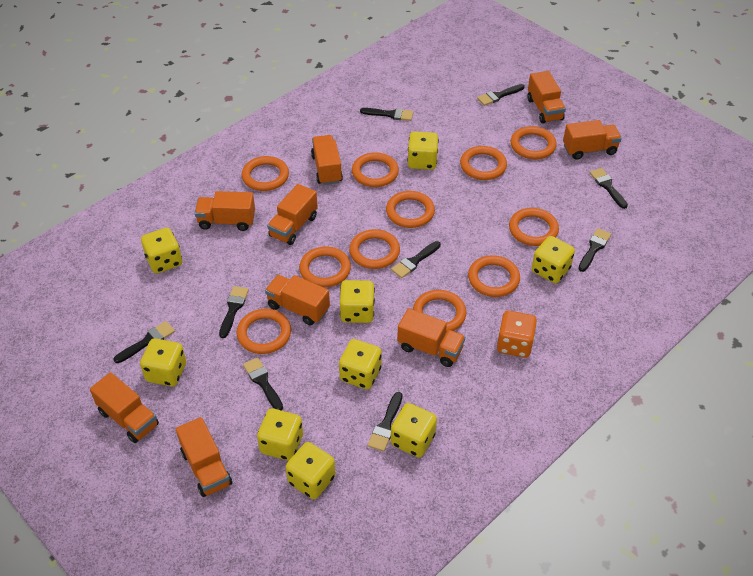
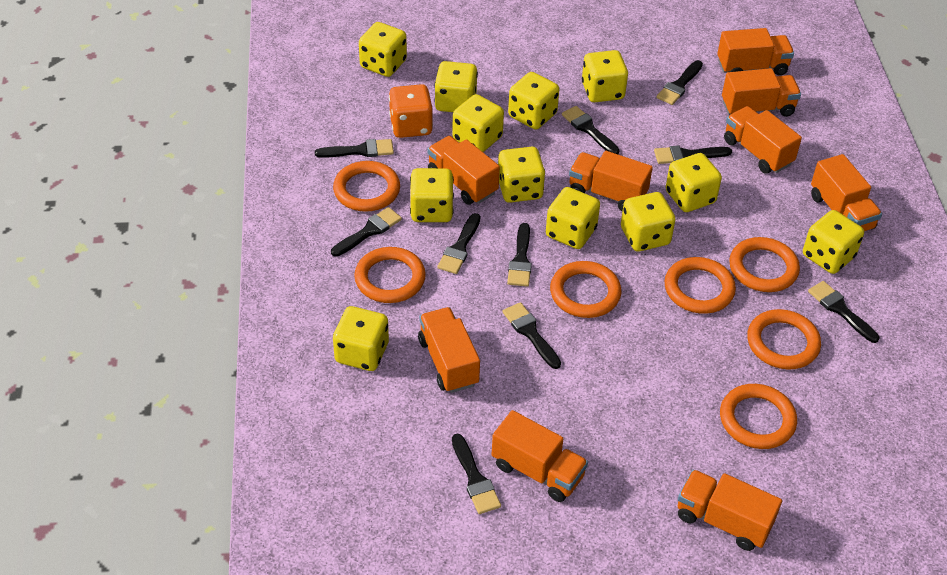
black brush: 9 -> 10
orange ring: 11 -> 7
yellow dice: 9 -> 12

